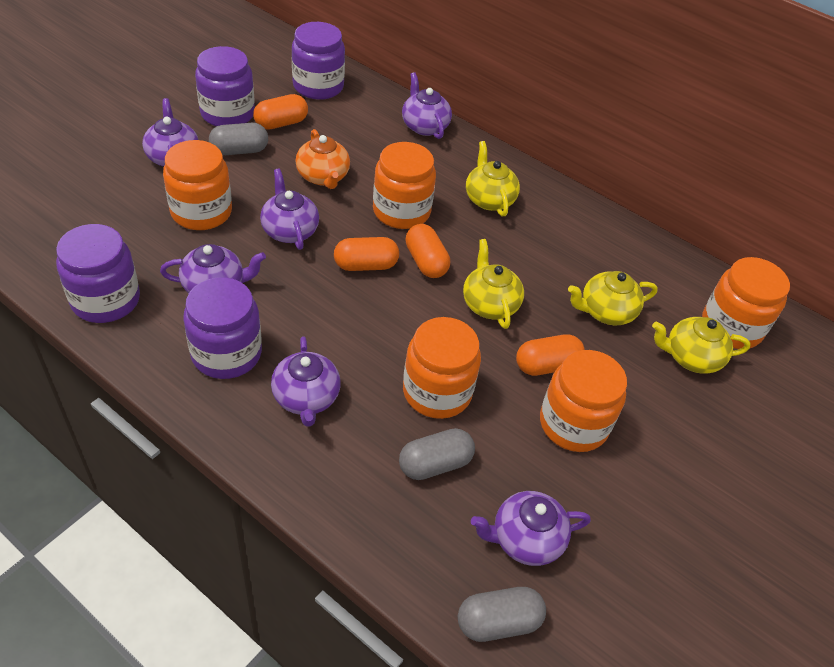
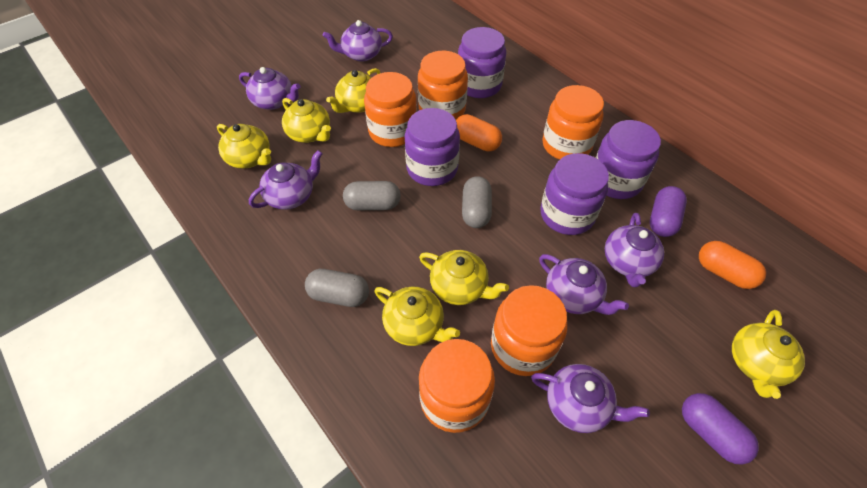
orange capsule: 4 -> 2
orange teapot: 1 -> 0
purple capsule: 0 -> 2
yellow teapot: 4 -> 6

